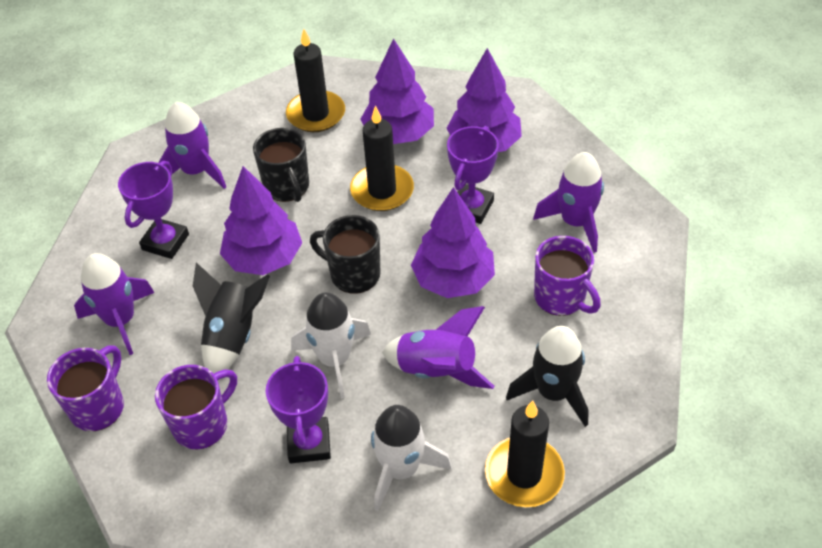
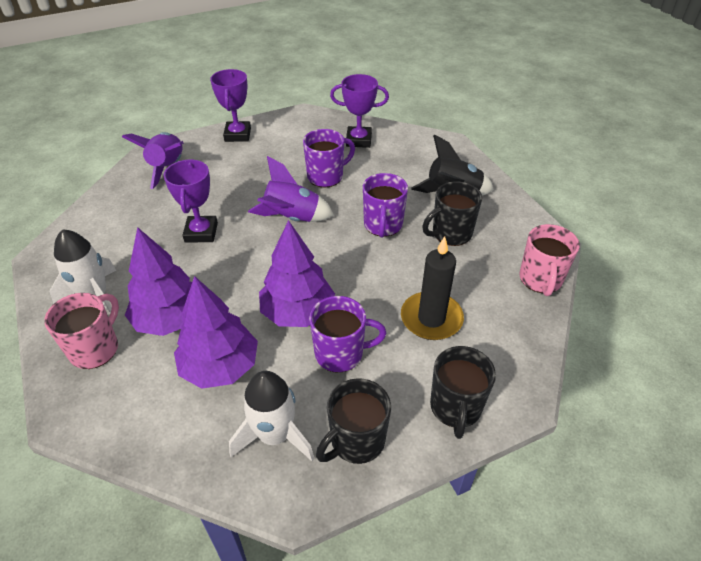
black candle: 3 -> 1
black mug: 2 -> 3
black rocket: 2 -> 1
pink mug: 0 -> 2
purple rocket: 4 -> 2
purple tree: 4 -> 3

